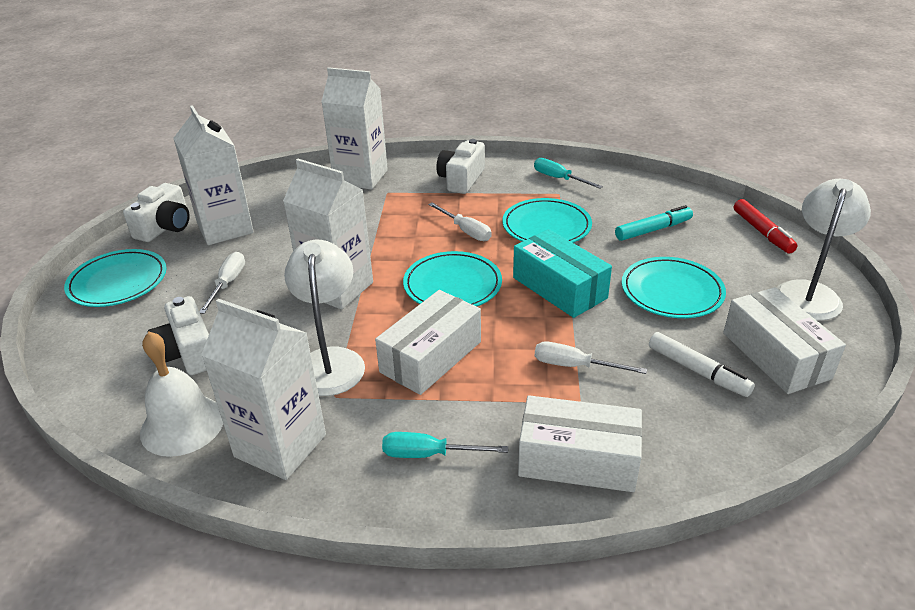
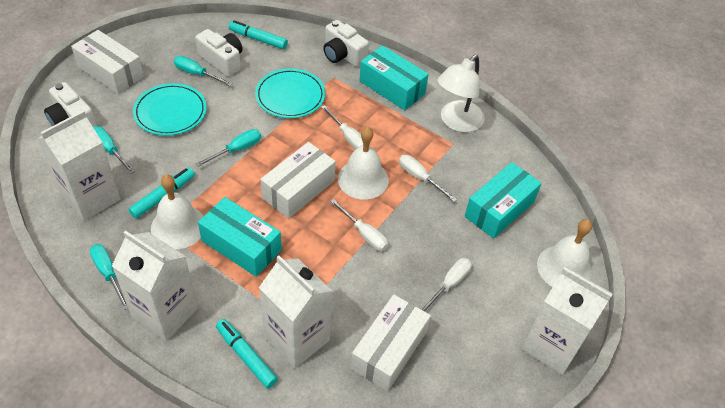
red marker: 1 -> 0
turquoise box: 1 -> 3
turquoise marker: 1 -> 3
turquoise plate: 4 -> 2
turquoise screwdriver: 2 -> 4
white bell: 1 -> 3
white lamp: 2 -> 1
white marker: 1 -> 0
white screwdriver: 3 -> 4

